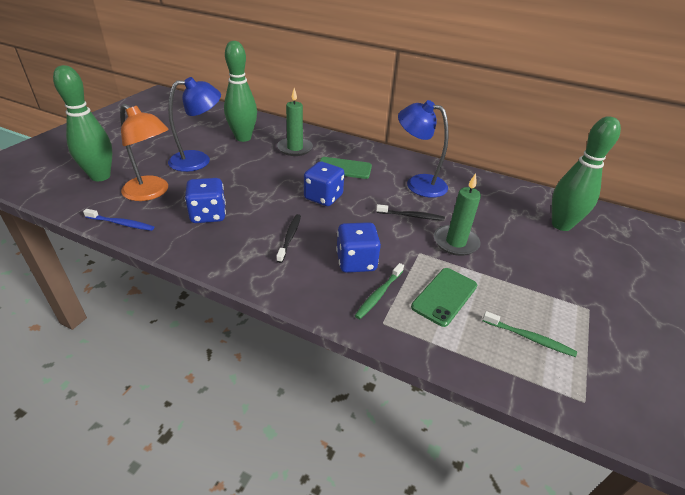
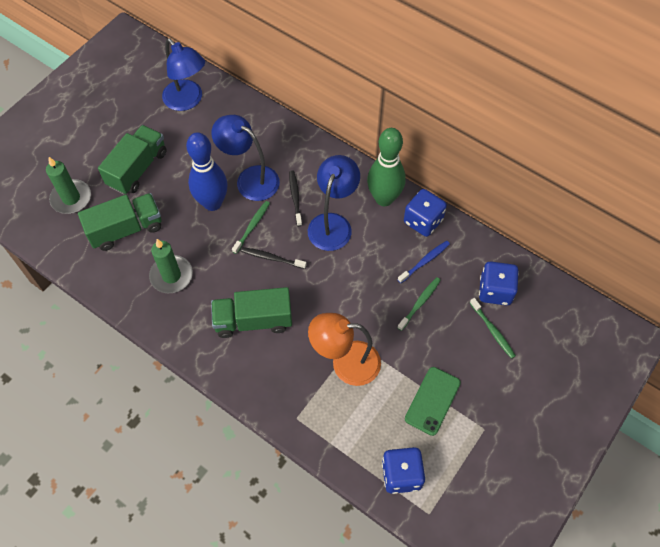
blue bowling pin: 0 -> 1
blue lamp: 2 -> 3
green bowling pin: 3 -> 1
green phone: 2 -> 1
green toothbrush: 2 -> 3
green truck: 0 -> 3

